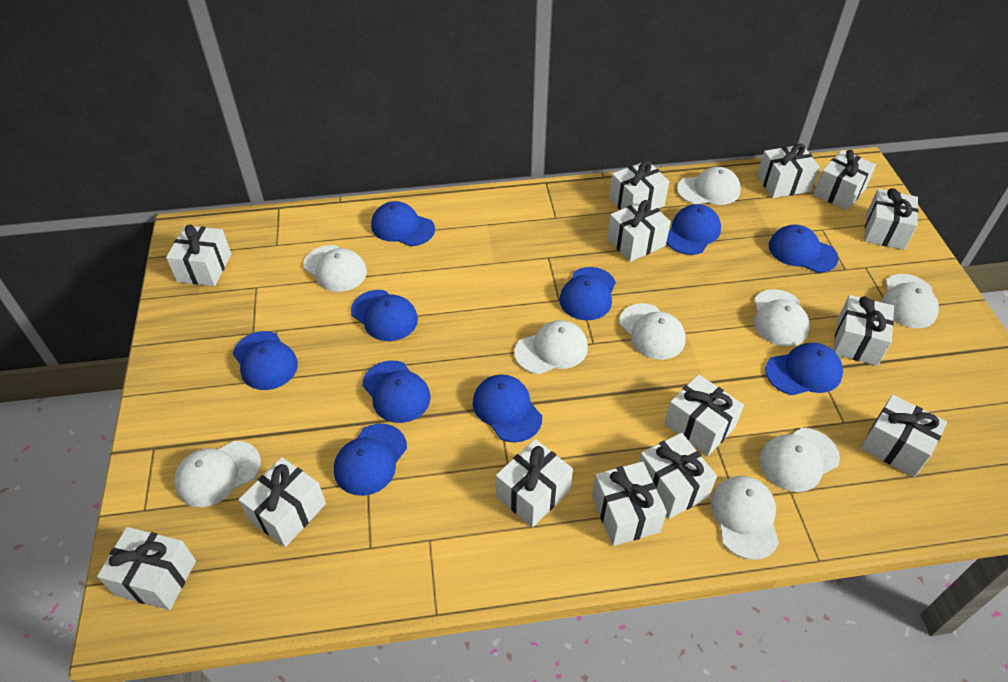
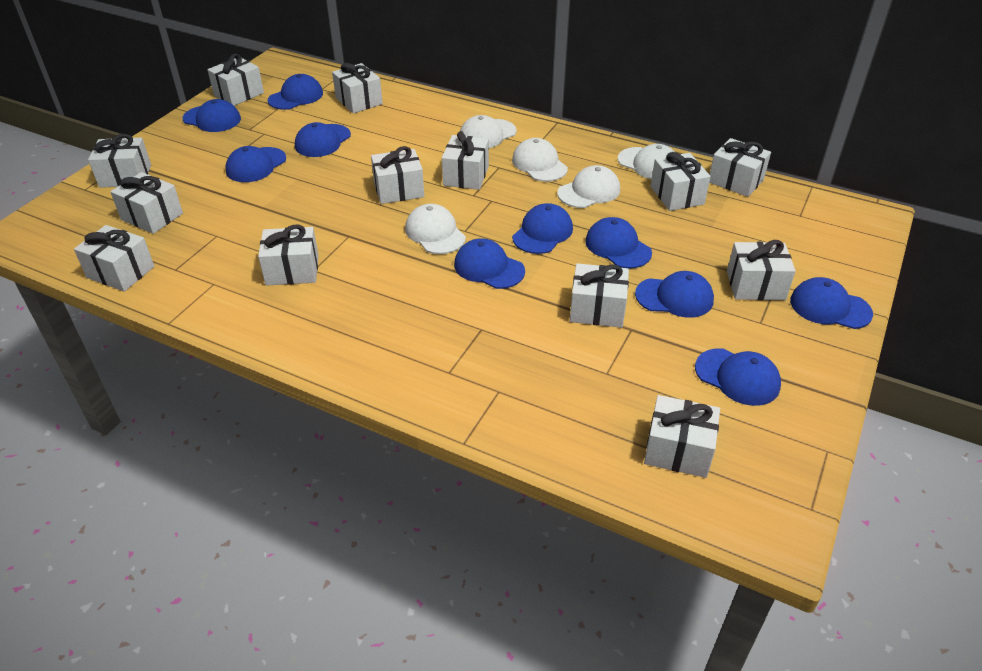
white cap: 9 -> 5
white gift: 14 -> 13

